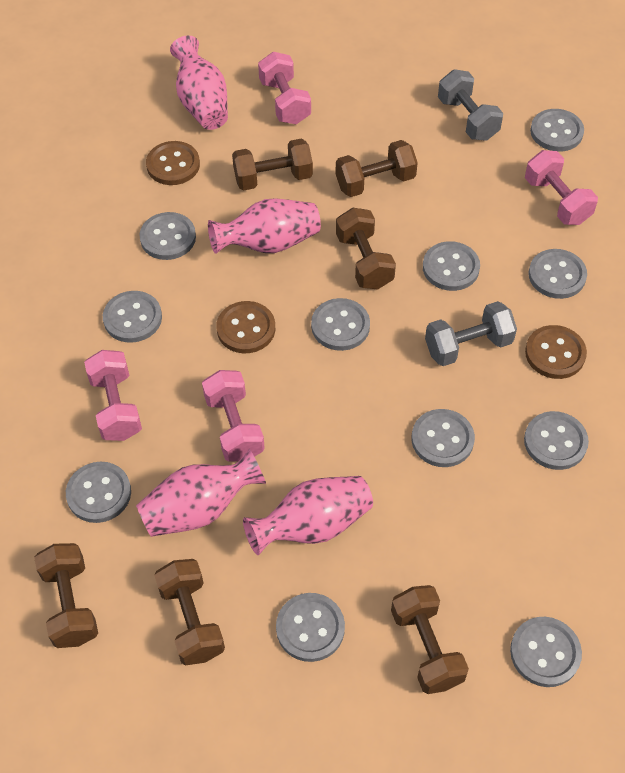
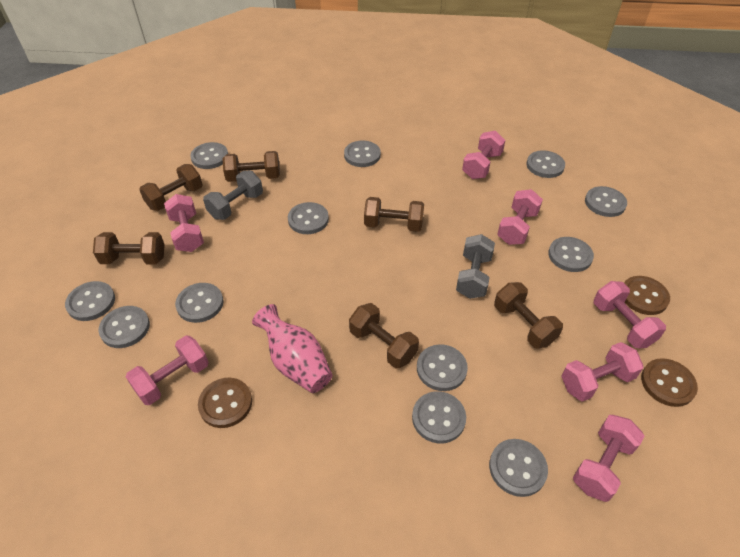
grey button: 11 -> 12
pink dumbbell: 4 -> 7
pink vase: 4 -> 1

